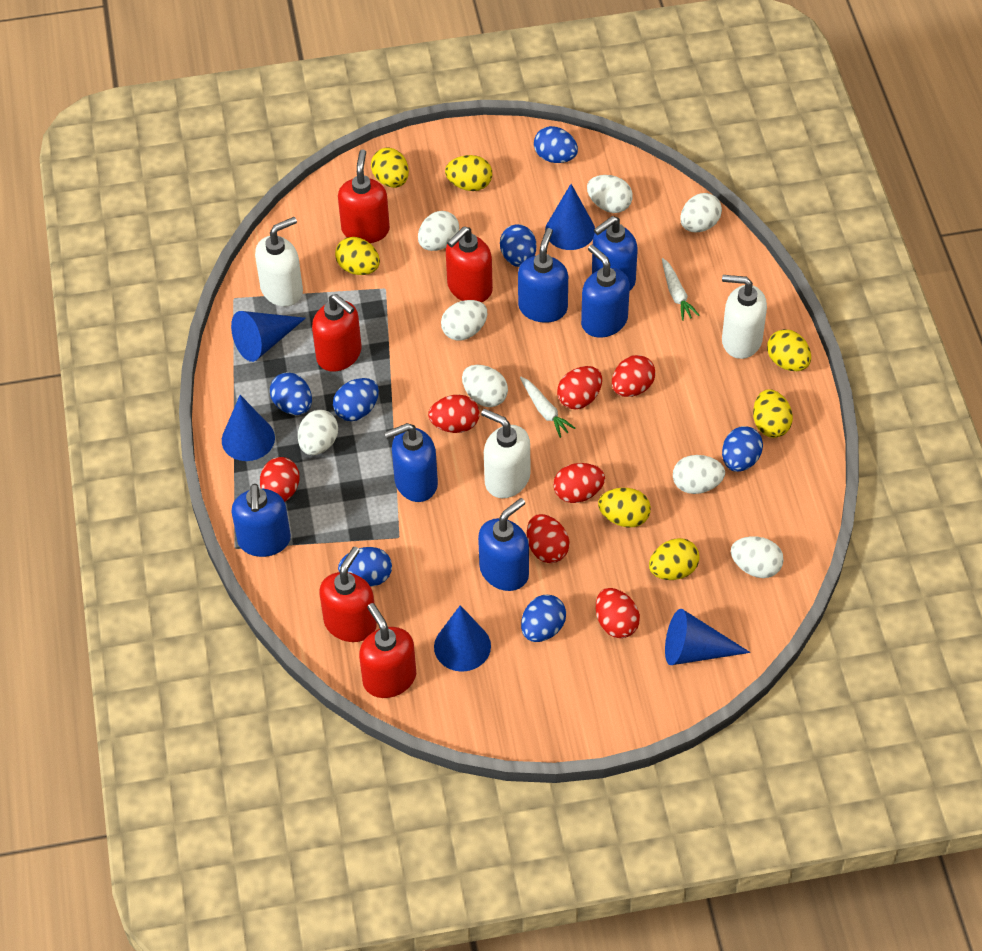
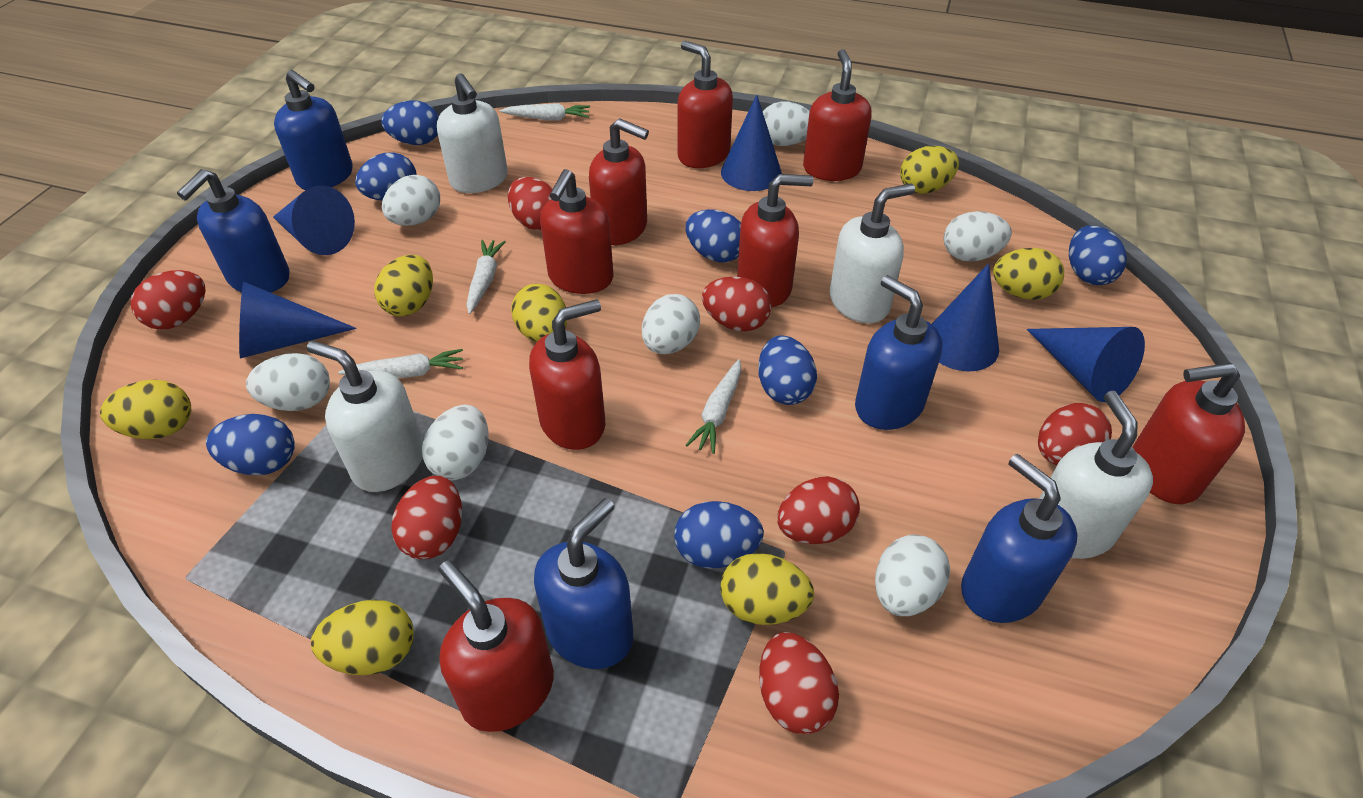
blue soap dispenser: 6 -> 5
red soap dispenser: 5 -> 8
white carrot: 2 -> 4
white egg: 8 -> 7
white soap dispenser: 3 -> 4

